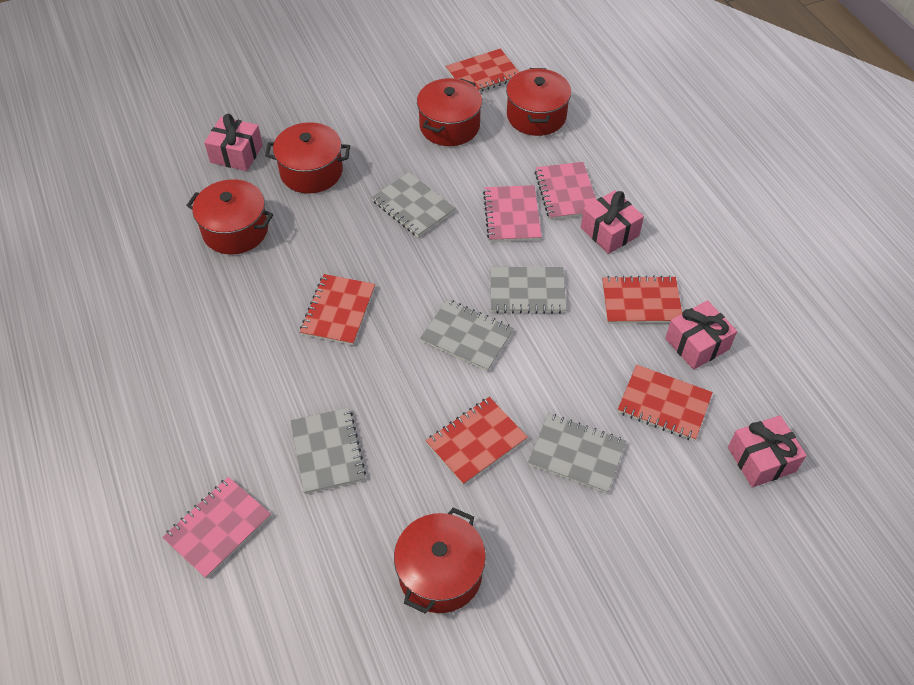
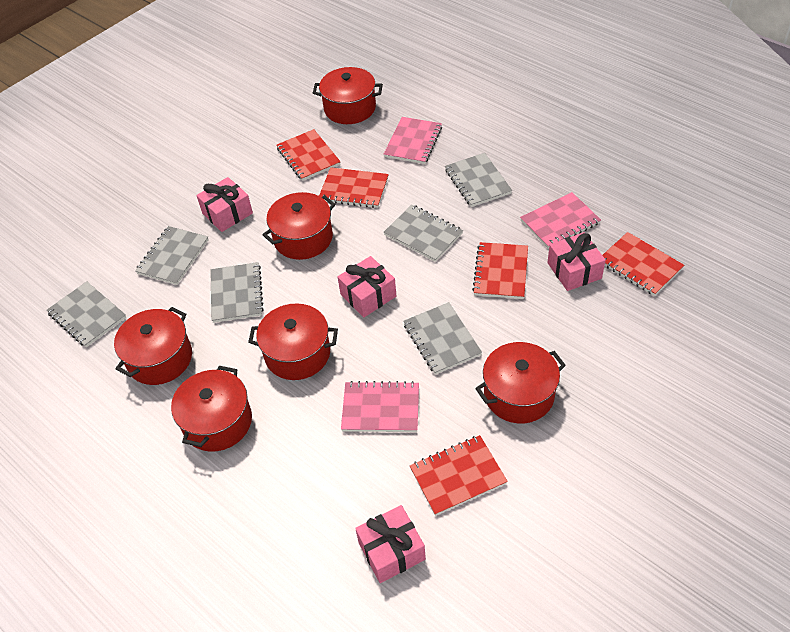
grey notebook: 5 -> 6
red pot: 5 -> 6

